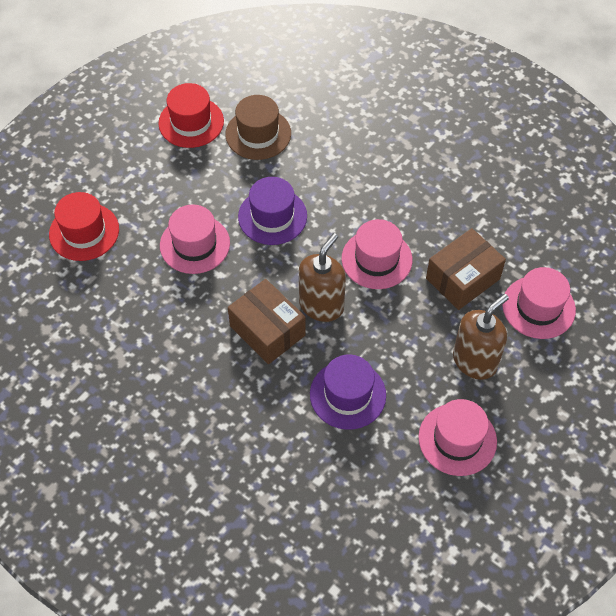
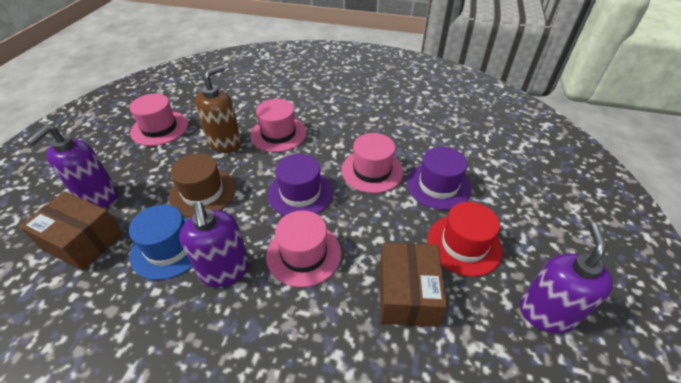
blue hat: 0 -> 1
brown soap dispenser: 2 -> 1
purple soap dispenser: 0 -> 3
red hat: 2 -> 1

